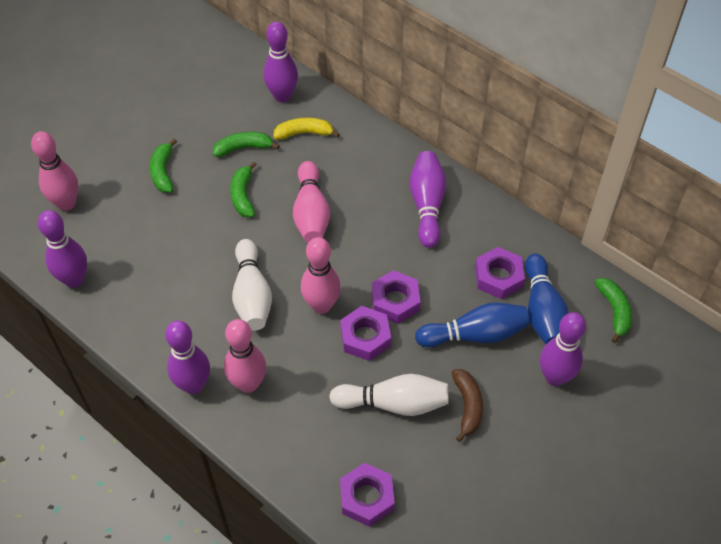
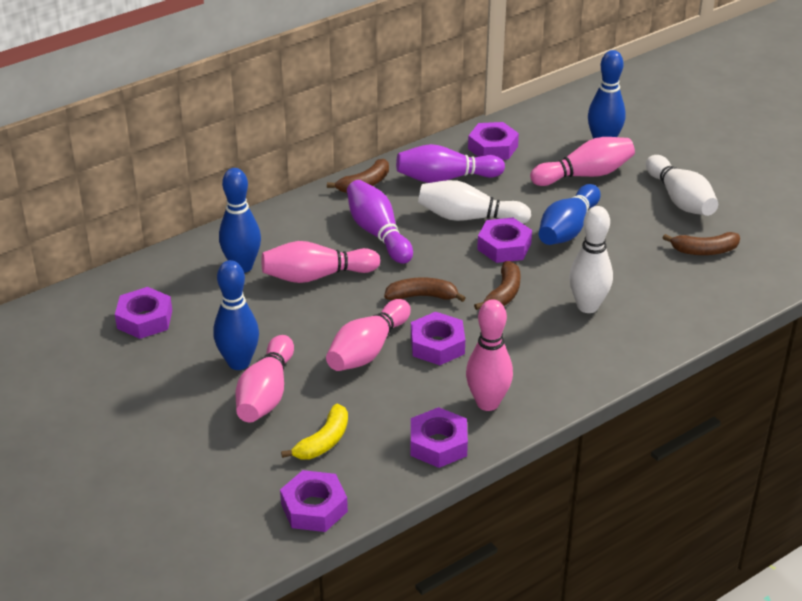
blue bowling pin: 2 -> 4
brown banana: 1 -> 4
green banana: 4 -> 0
pink bowling pin: 4 -> 5
purple bowling pin: 5 -> 2
purple nut: 4 -> 6
white bowling pin: 2 -> 3

